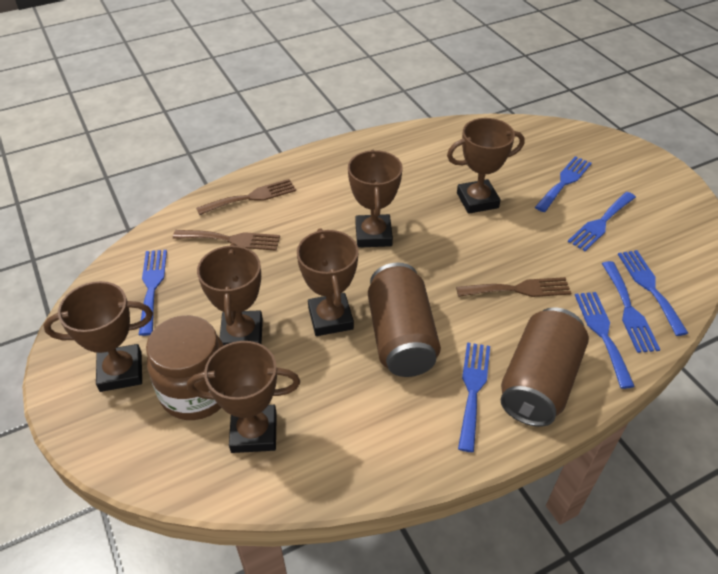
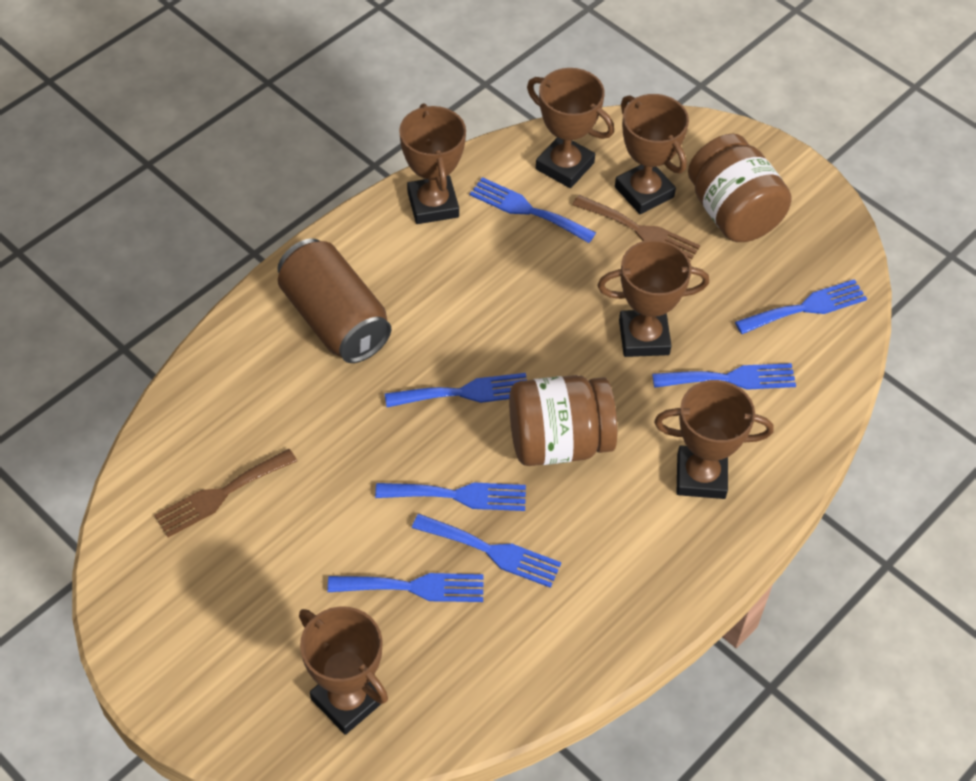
brown can: 2 -> 1
brown fork: 3 -> 2
brown jar: 1 -> 2

